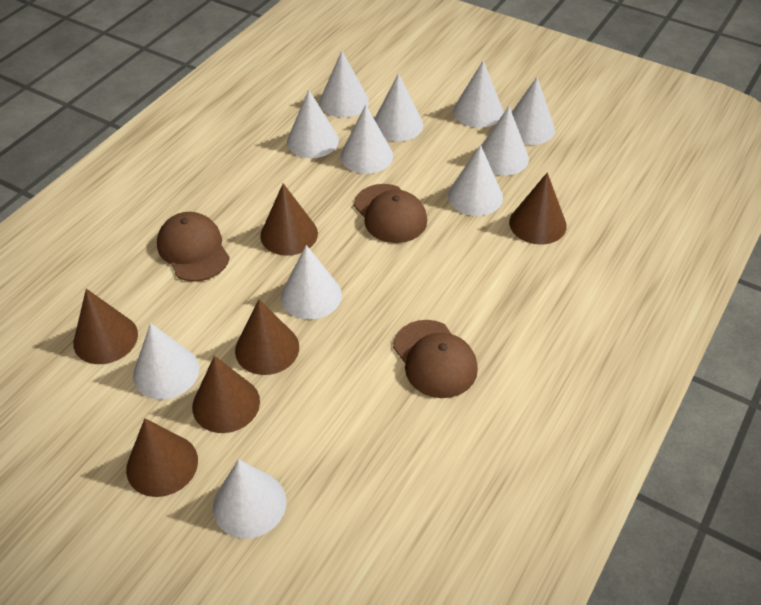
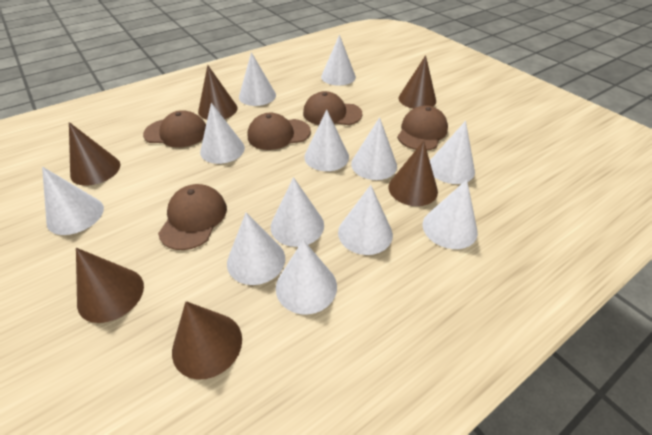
brown cap: 3 -> 5
white cone: 11 -> 12

